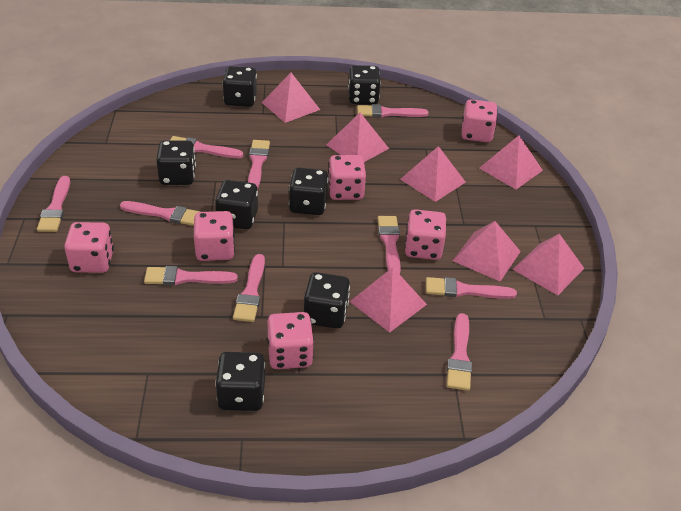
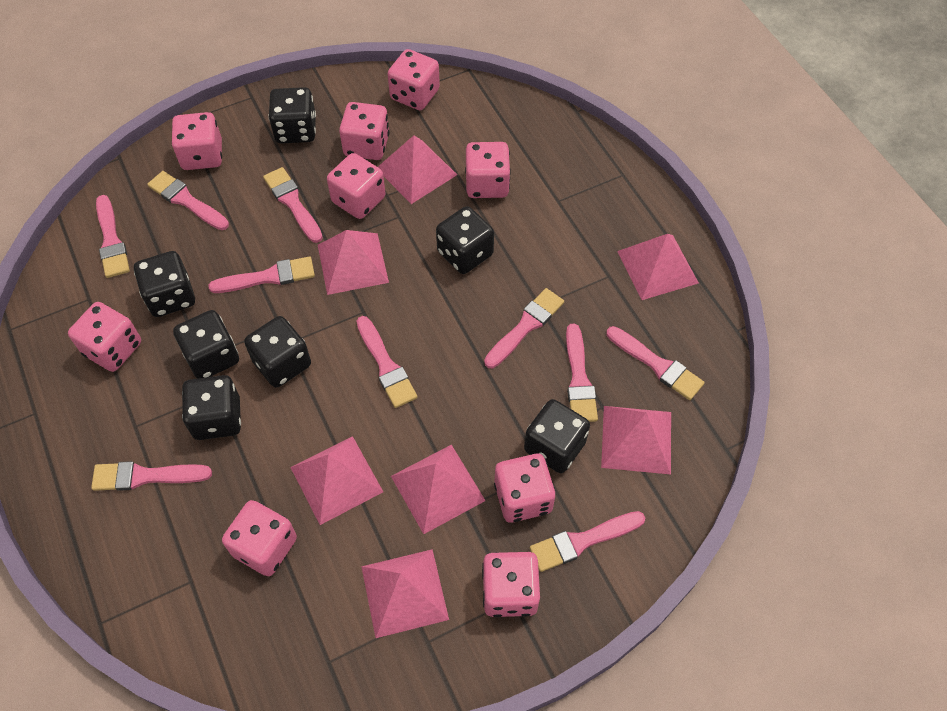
pink dice: 6 -> 9

